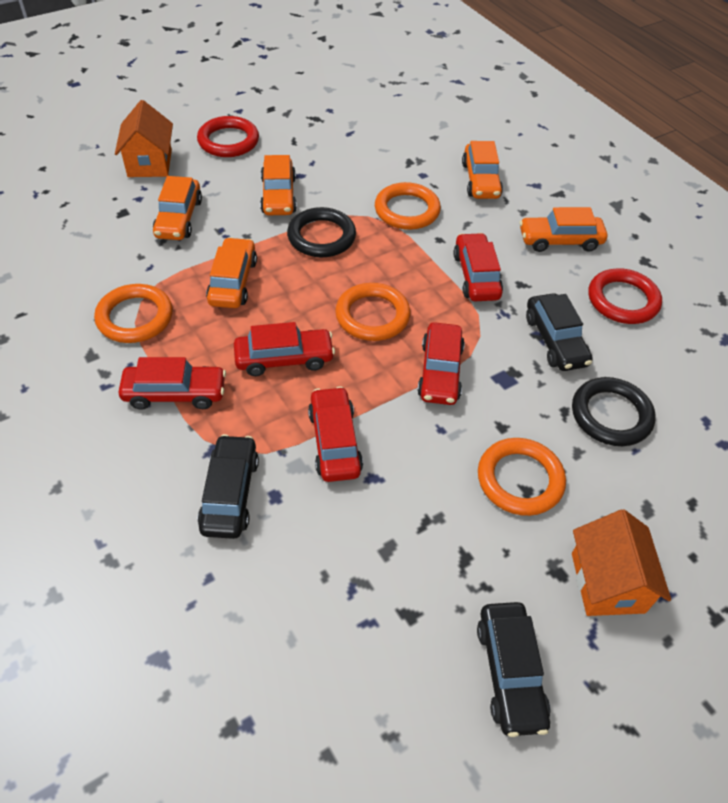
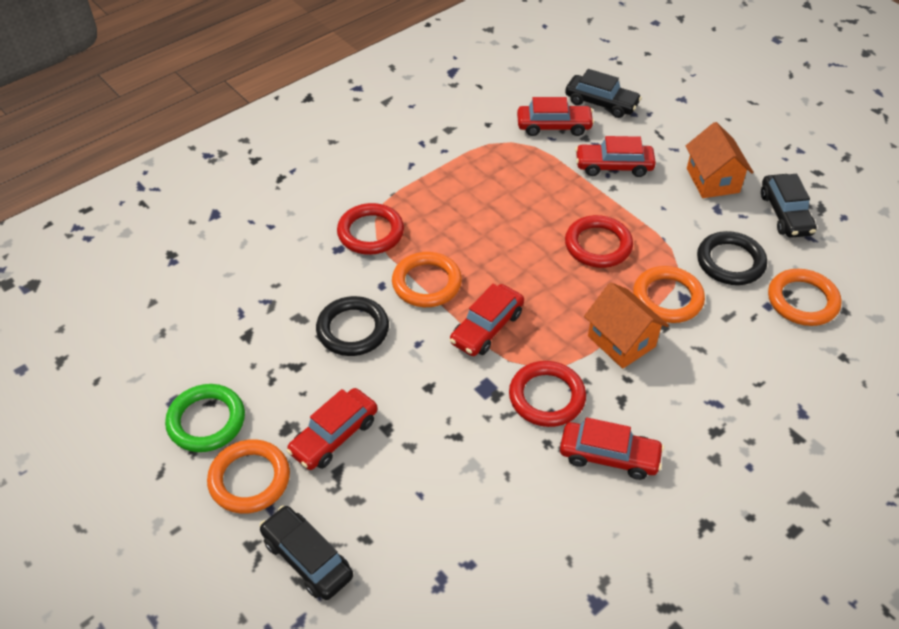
green ring: 0 -> 1
orange car: 5 -> 0
red ring: 2 -> 3

